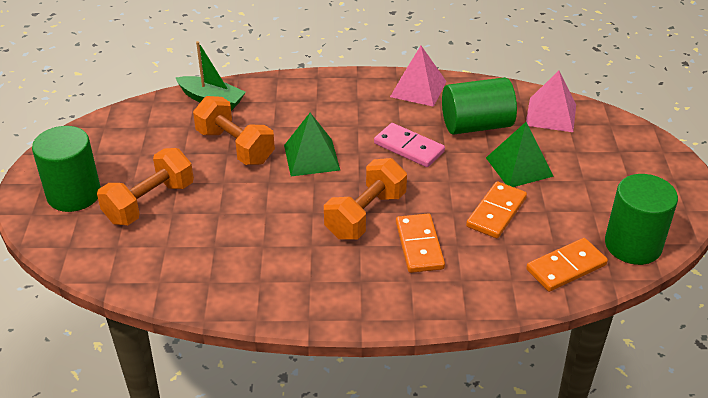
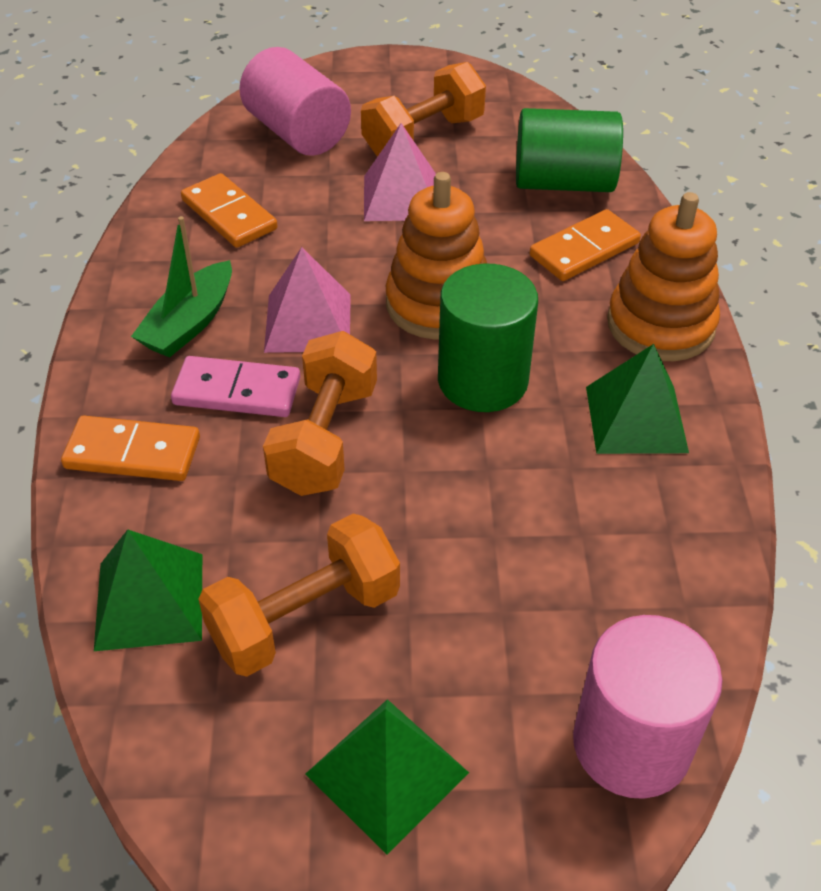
green cylinder: 3 -> 2
green pyramid: 2 -> 3
orange stacking toy: 0 -> 2
pink cylinder: 0 -> 2

